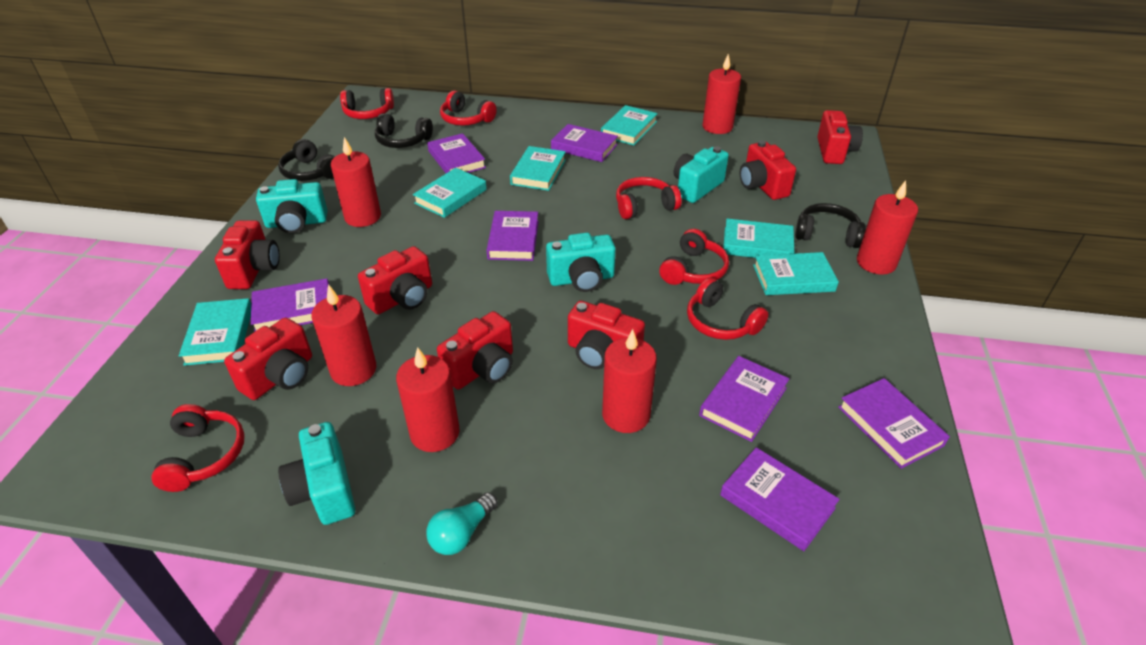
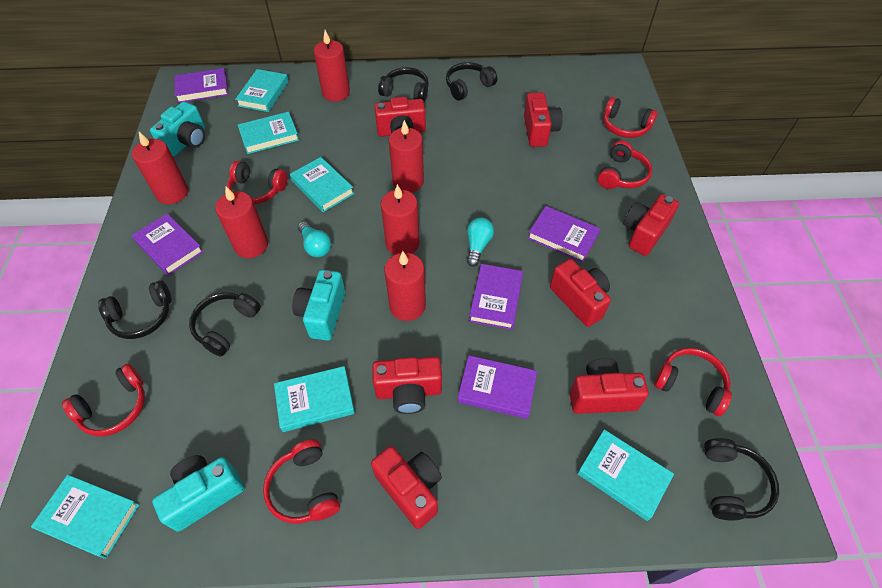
black headphones: 3 -> 5
purple book: 7 -> 5
turquoise camera: 4 -> 3
turquoise light bulb: 1 -> 2

